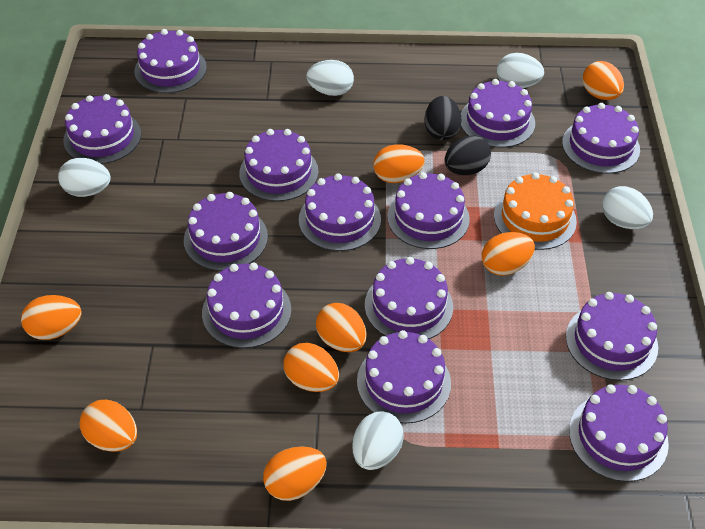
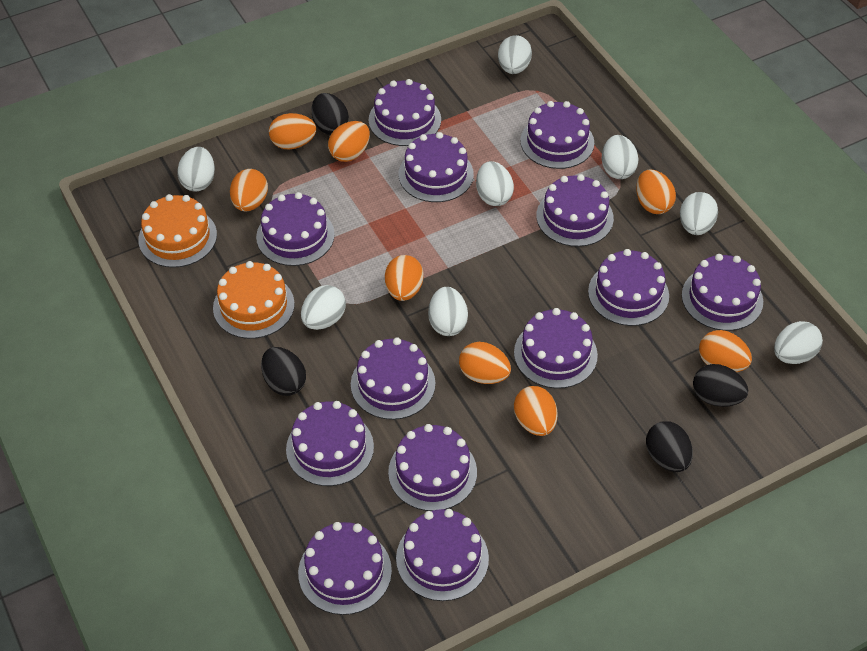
black egg: 2 -> 4
orange cake: 1 -> 2
white egg: 5 -> 8

